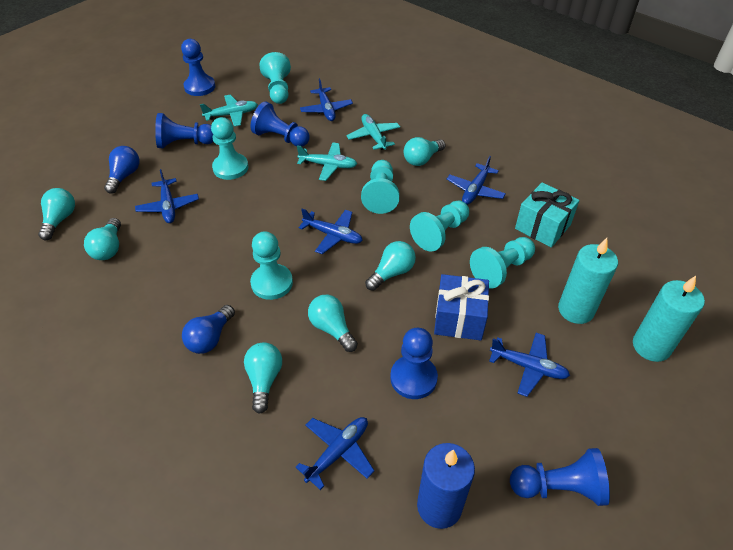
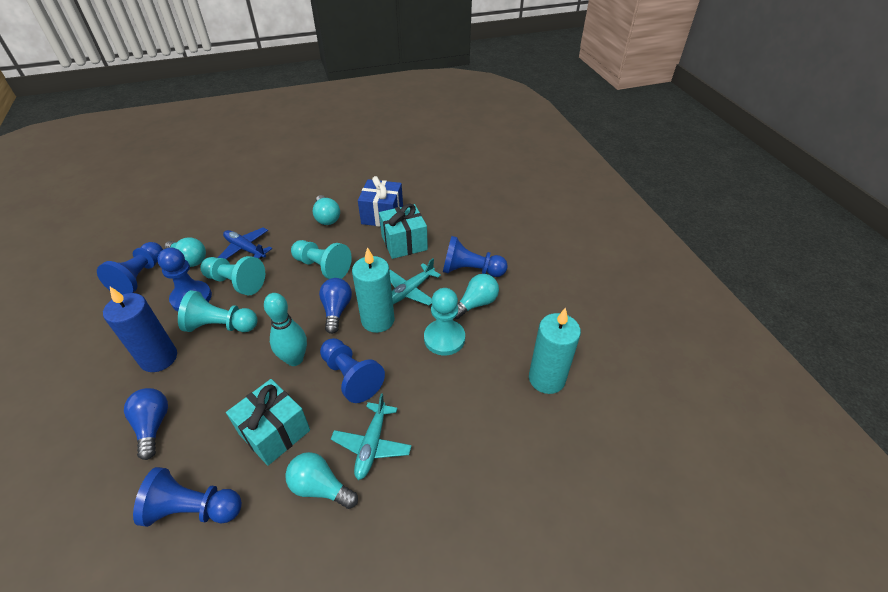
blue plane: 6 -> 1
turquoise bowling pin: 0 -> 1
turquoise gift: 1 -> 2
turquoise light bulb: 6 -> 4
turquoise pawn: 6 -> 4
turquoise plane: 3 -> 2

